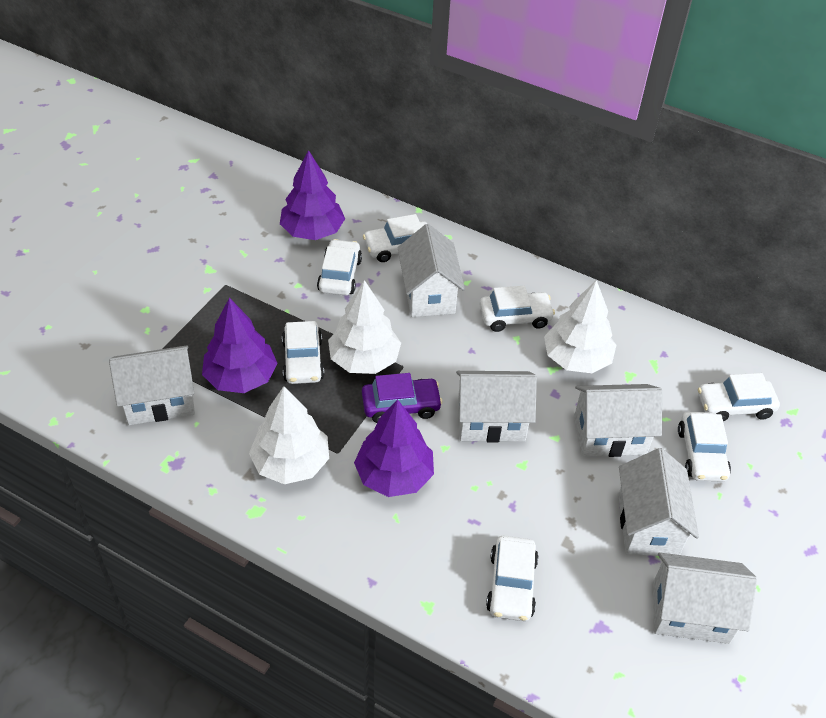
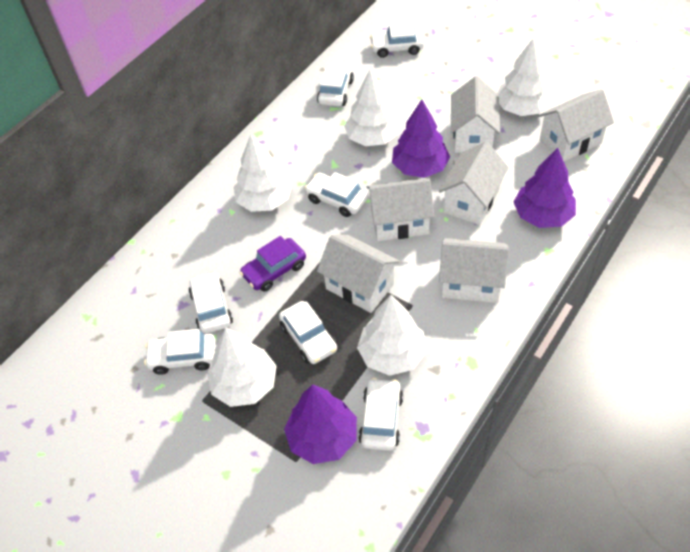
white tree: 3 -> 5

